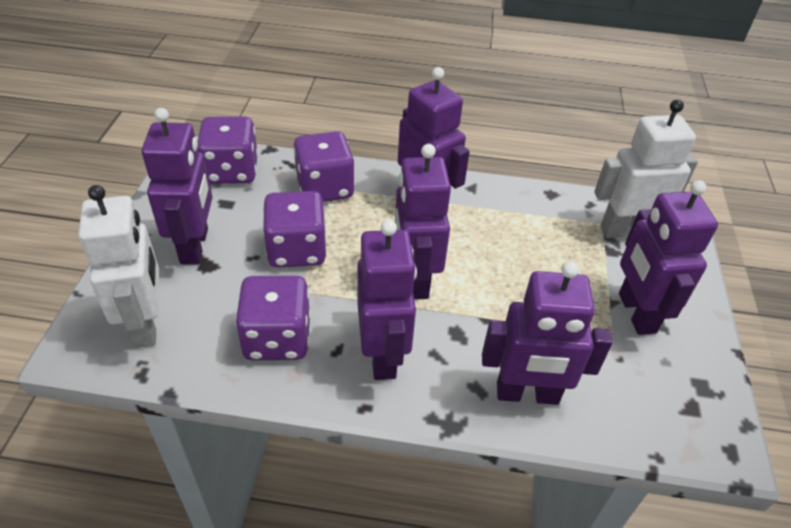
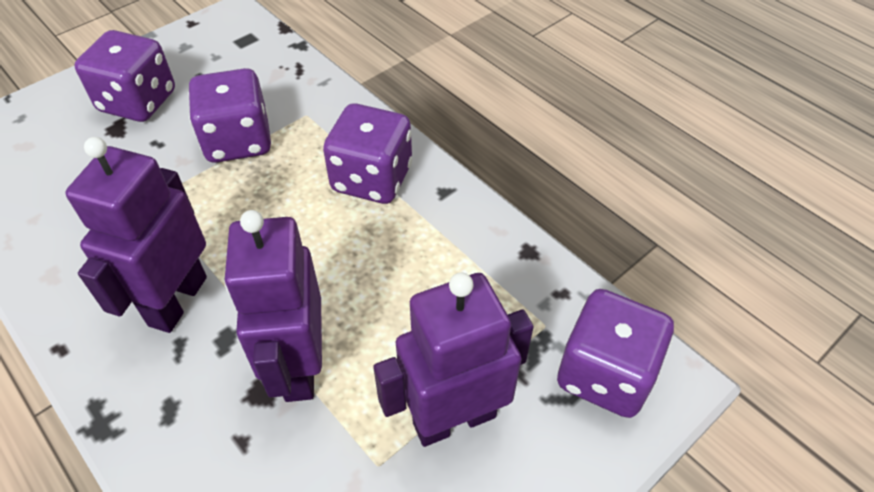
purple robot: 6 -> 3
white robot: 2 -> 0

